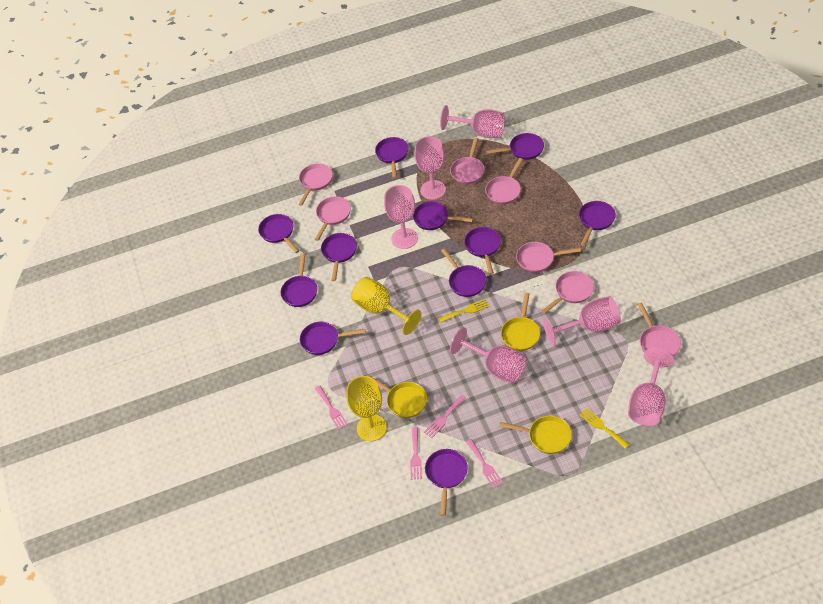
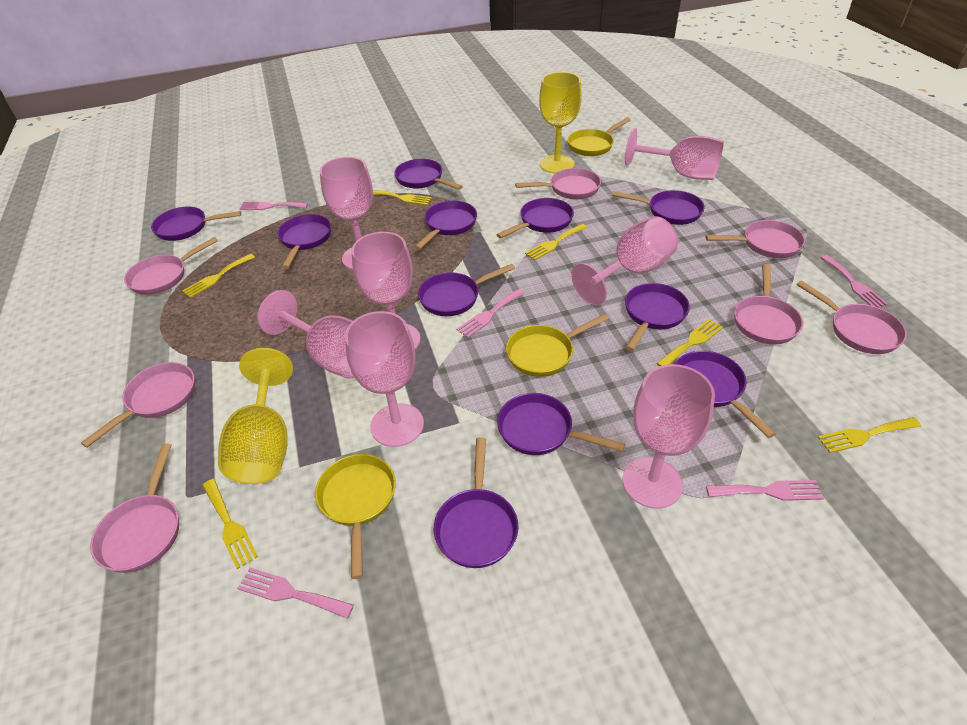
pink fork: 4 -> 5
pink goblet: 6 -> 7
yellow fork: 2 -> 6

